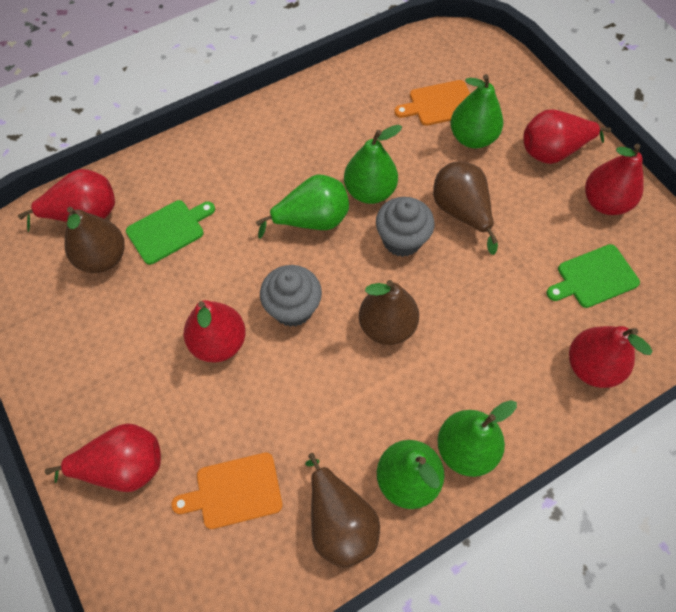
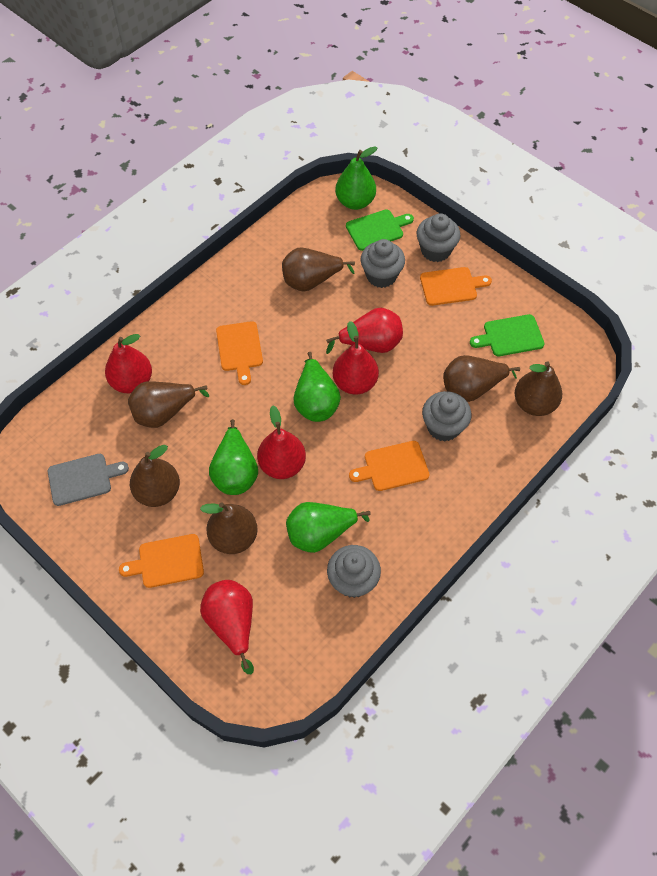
brown pear: 4 -> 6
green pear: 5 -> 4
grey cupcake: 2 -> 4
grey cutting board: 0 -> 1
orange cutting board: 2 -> 4
red pear: 6 -> 5

